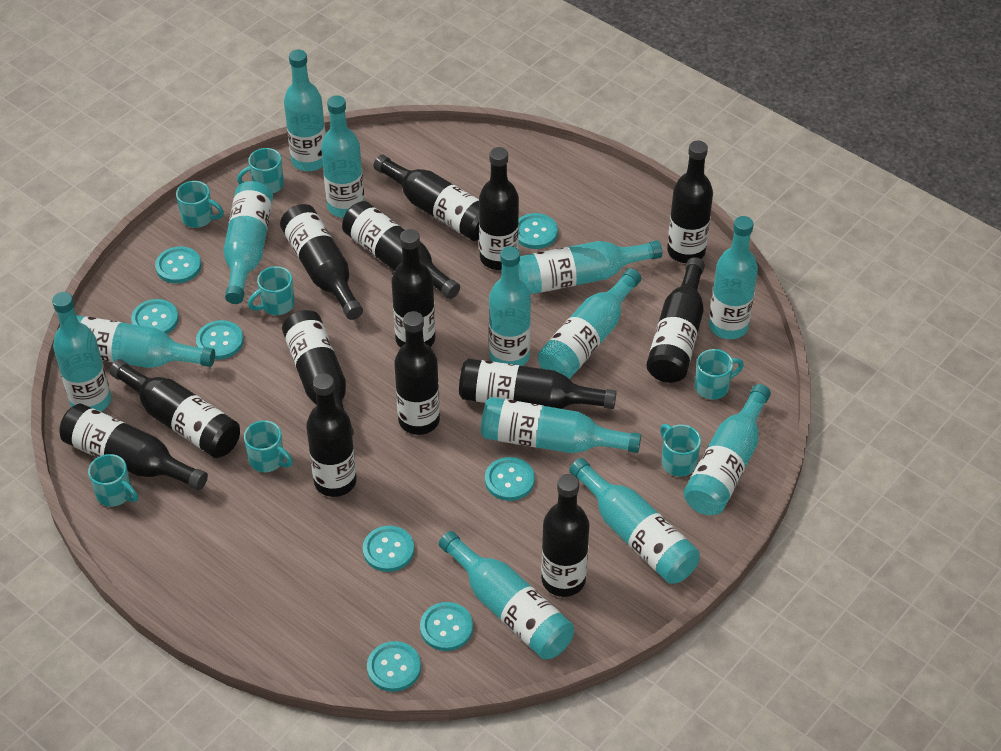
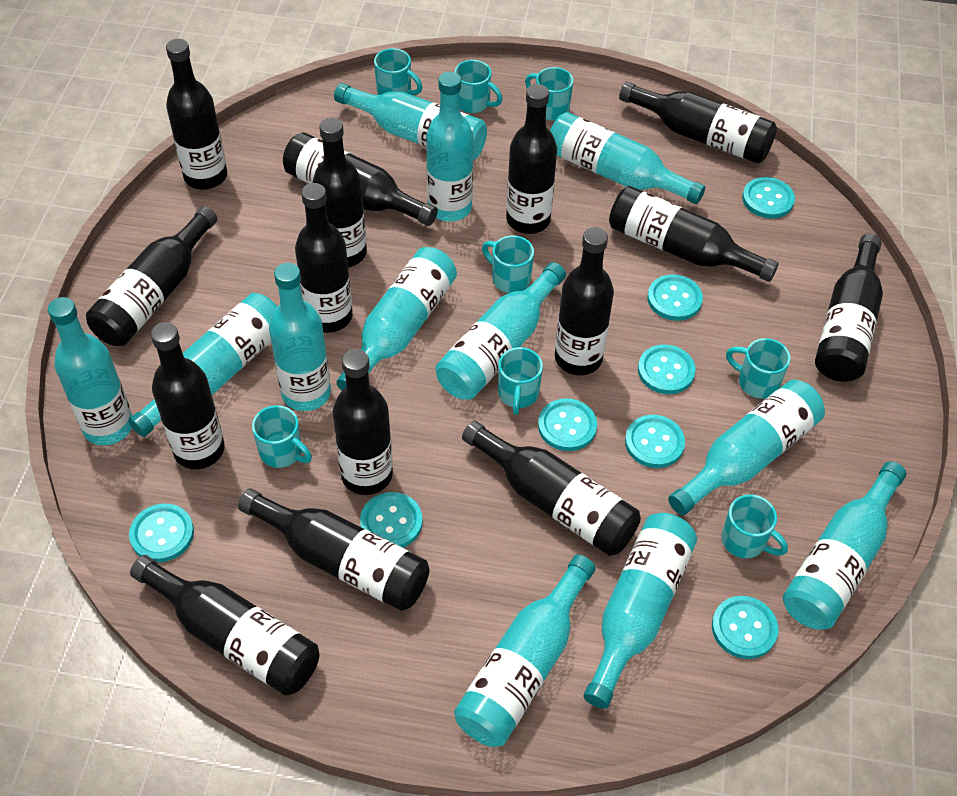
black bottle: 14 -> 15
turquoise bottle: 13 -> 12
turquoise mug: 7 -> 8

